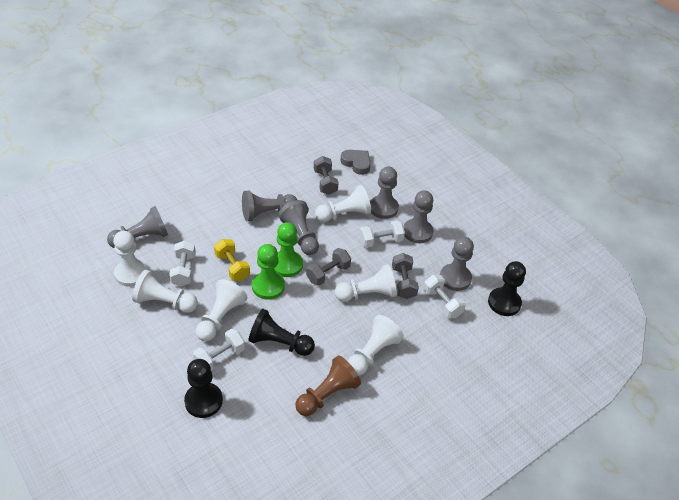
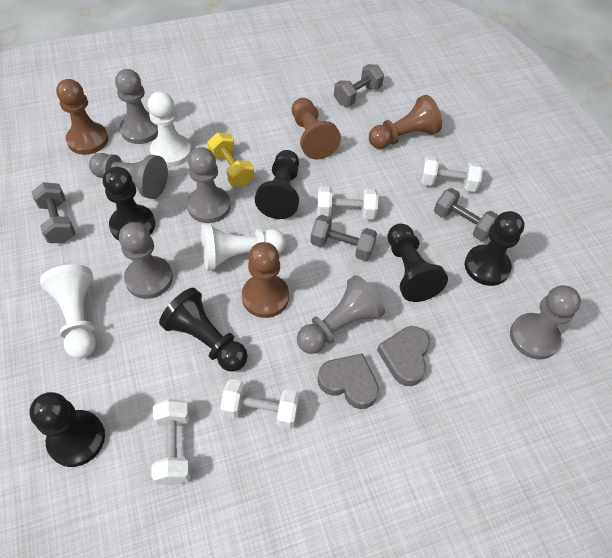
black pawn: 3 -> 6
brown pawn: 1 -> 4
green pawn: 2 -> 0
grey dumbbell: 3 -> 4
grey heart: 1 -> 2
white pawn: 6 -> 3

